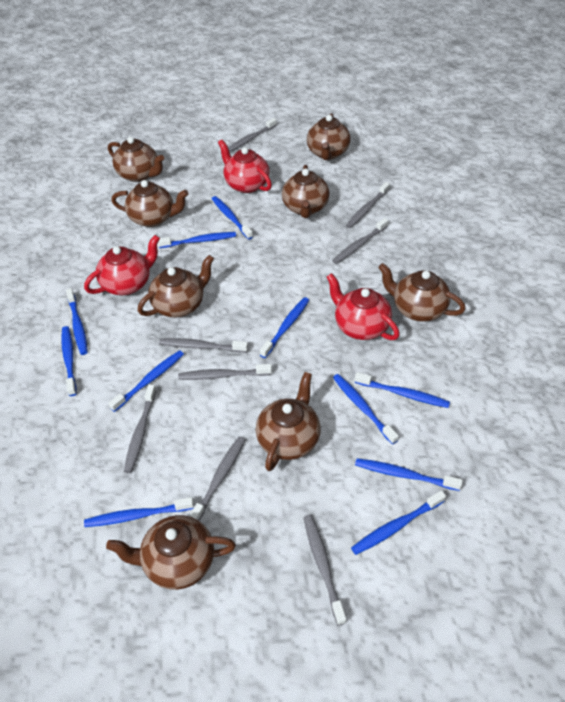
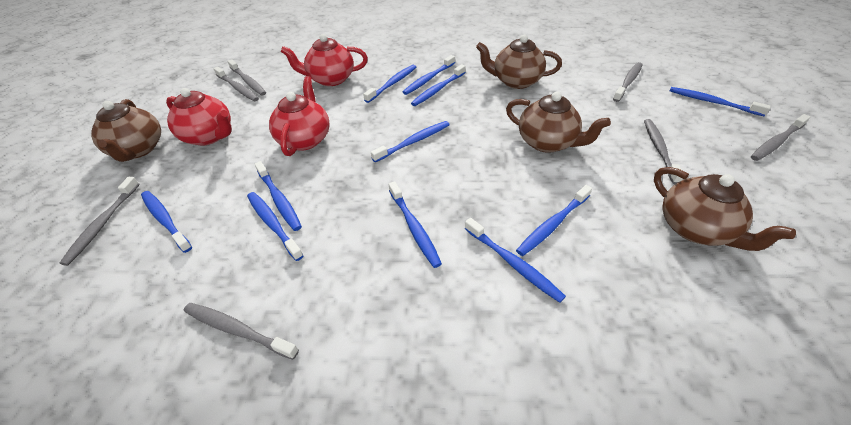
brown teapot: 8 -> 4
grey toothbrush: 8 -> 7

